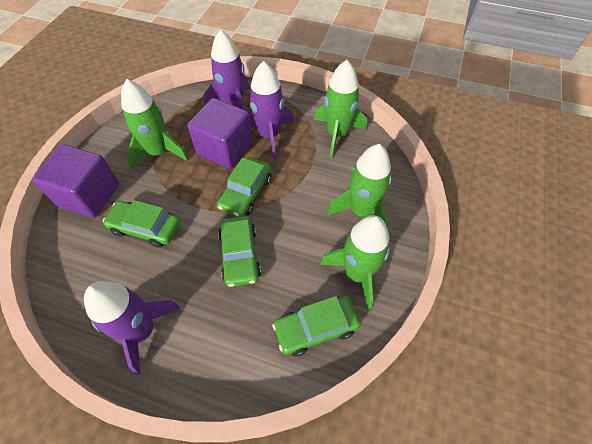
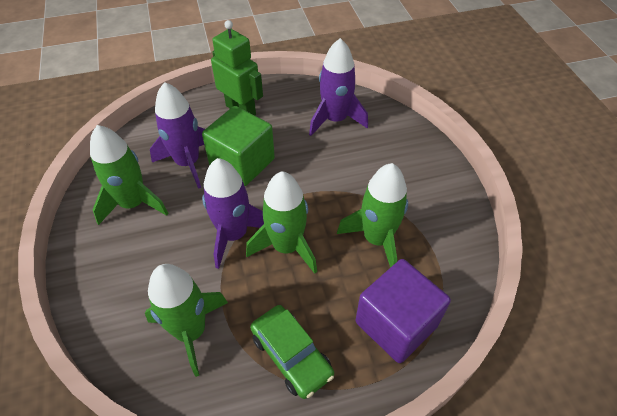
green car: 4 -> 1
green cube: 0 -> 1
green robot: 0 -> 1
purple cube: 2 -> 1

